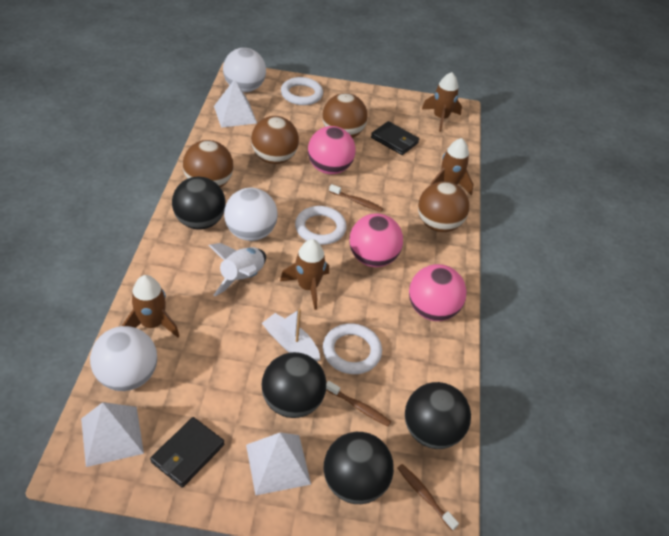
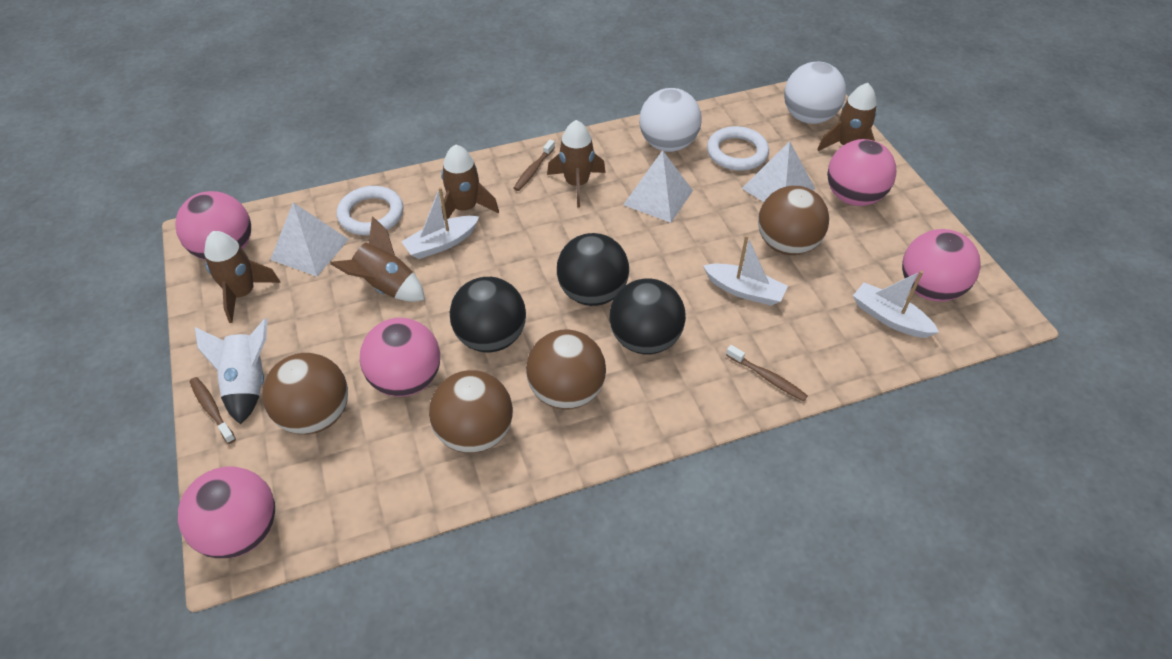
black ball: 4 -> 3
black wallet: 2 -> 0
brown rocket: 4 -> 5
pink ball: 3 -> 5
white ball: 3 -> 2
white boat: 1 -> 3
white ring: 3 -> 2

